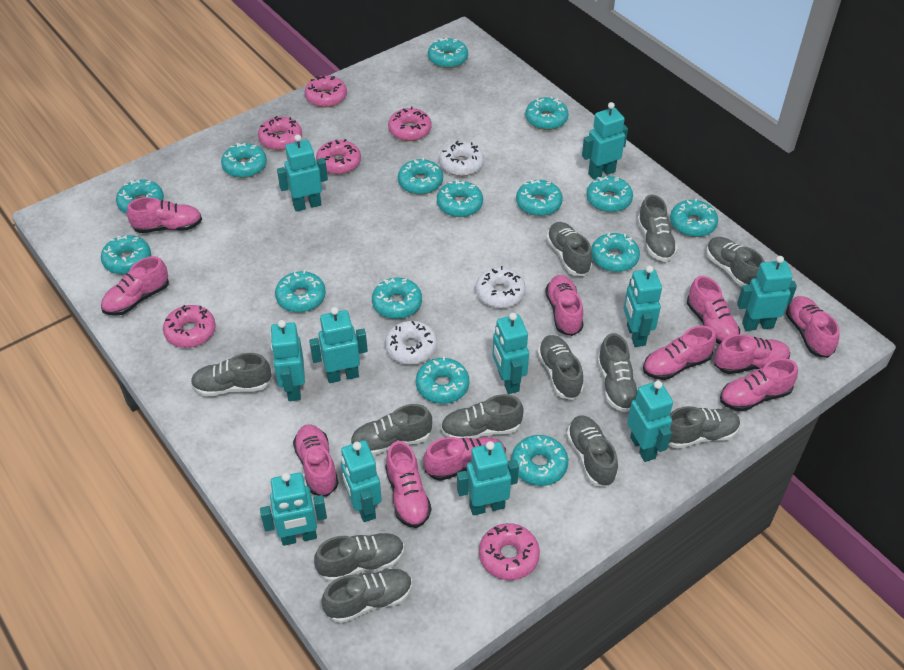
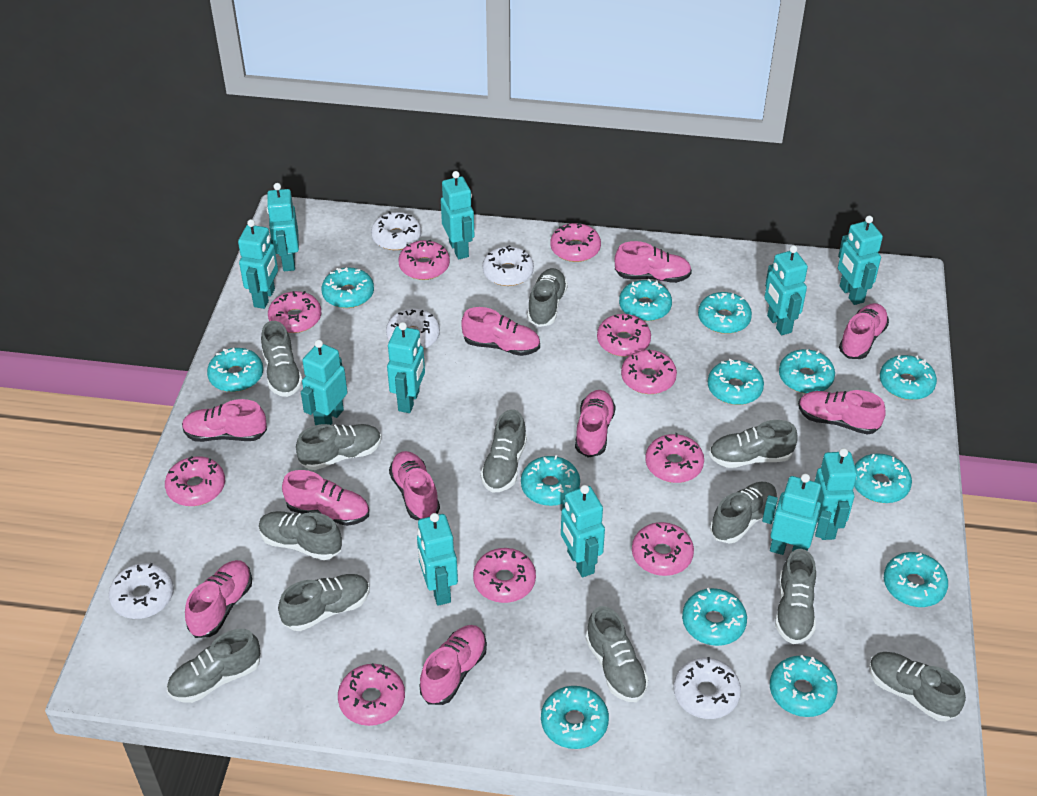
pink donut: 6 -> 10
pink shoe: 11 -> 10
turquoise donut: 15 -> 13
white donut: 3 -> 5

